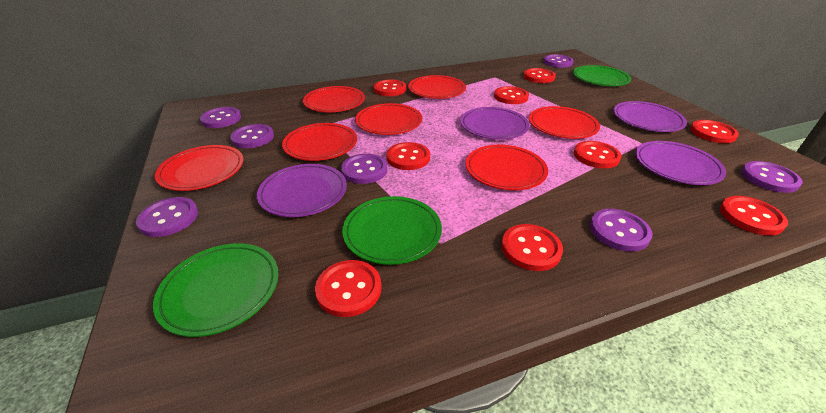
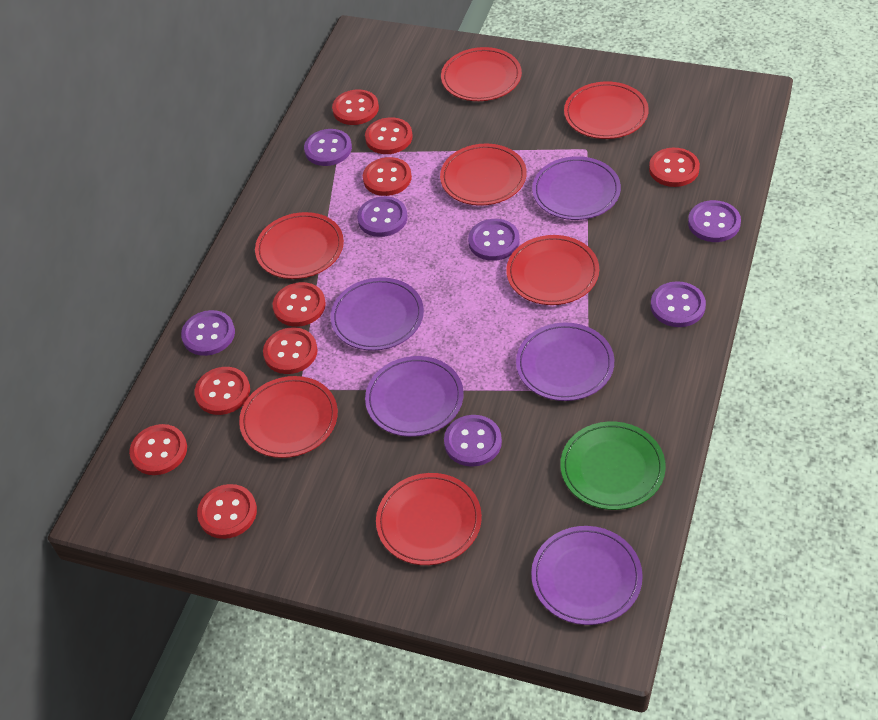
green plate: 3 -> 1
purple plate: 4 -> 5

